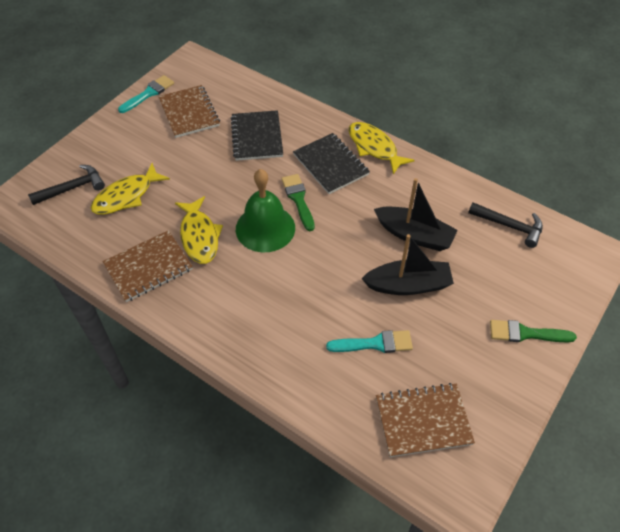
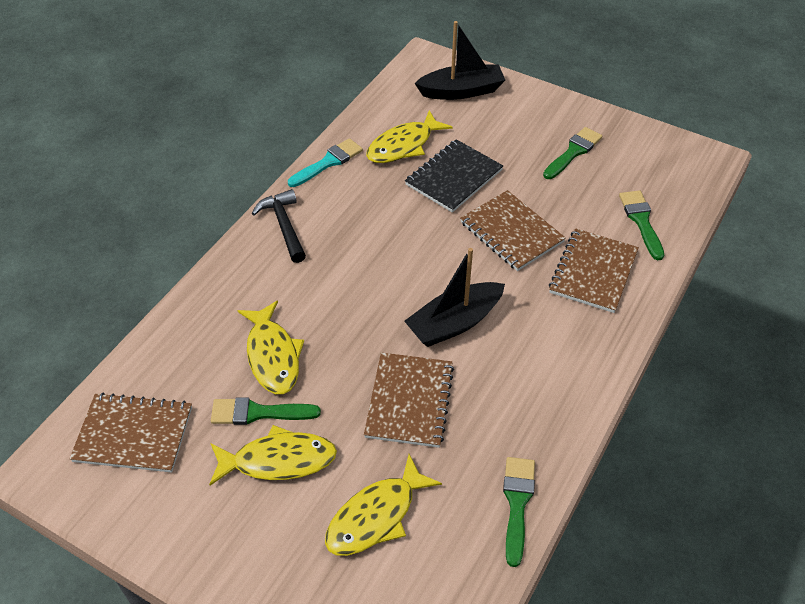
black hammer: 2 -> 1
black notebook: 2 -> 1
brown notebook: 3 -> 4
green bell: 1 -> 0
green brush: 2 -> 4
turquoise brush: 2 -> 1
yellow fish: 3 -> 4

